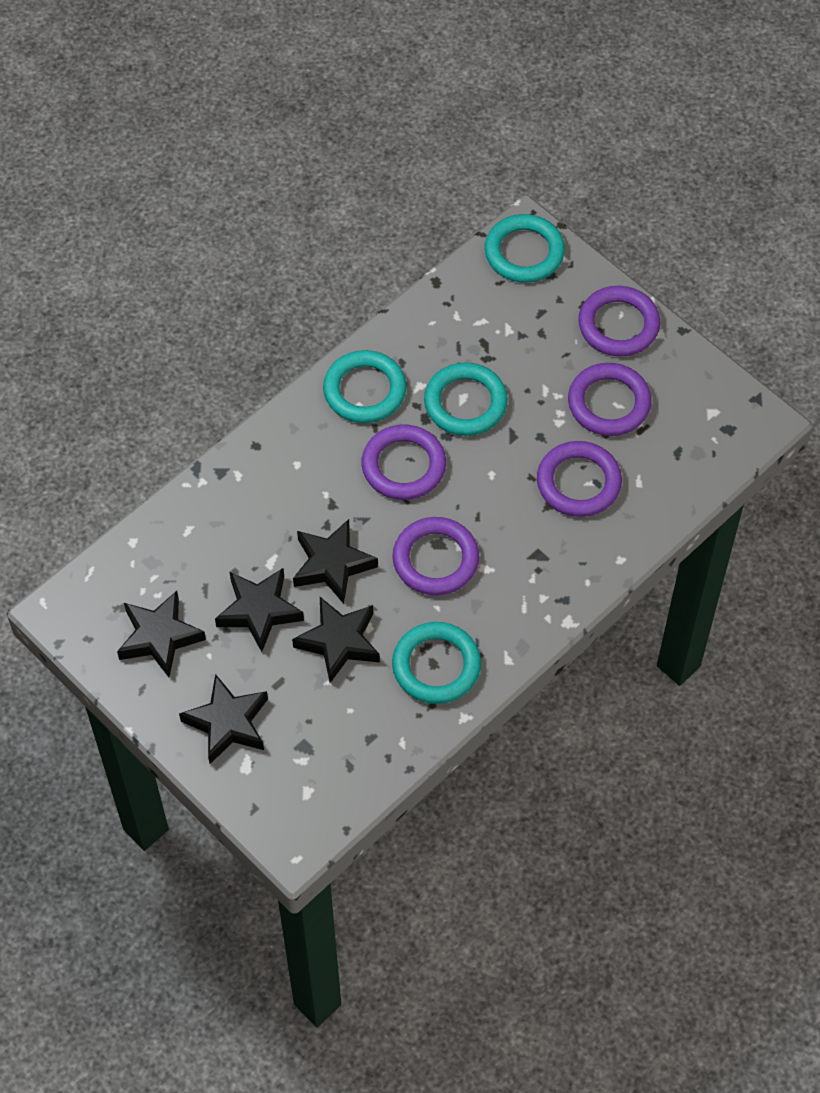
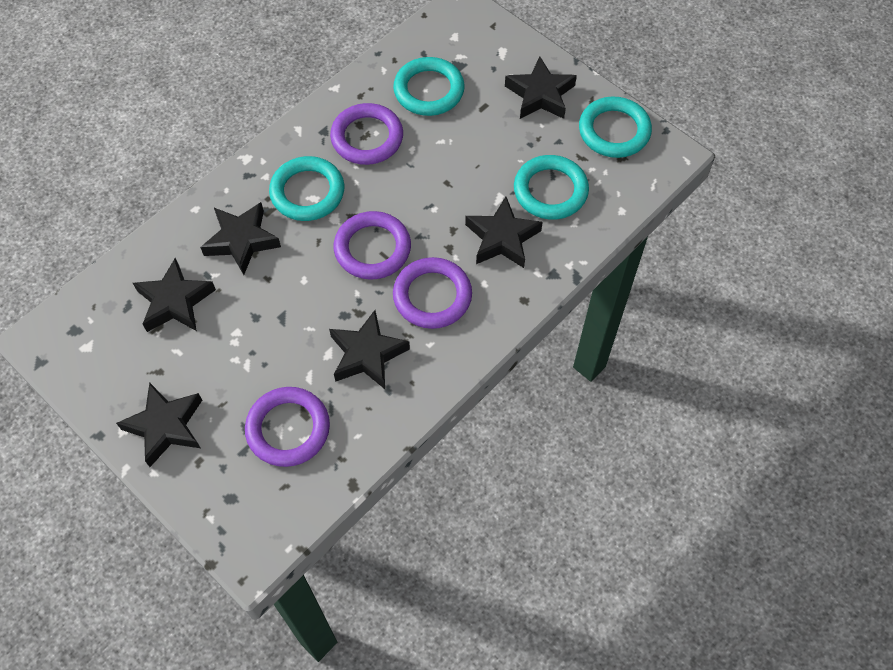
black star: 5 -> 6
purple ring: 5 -> 4

